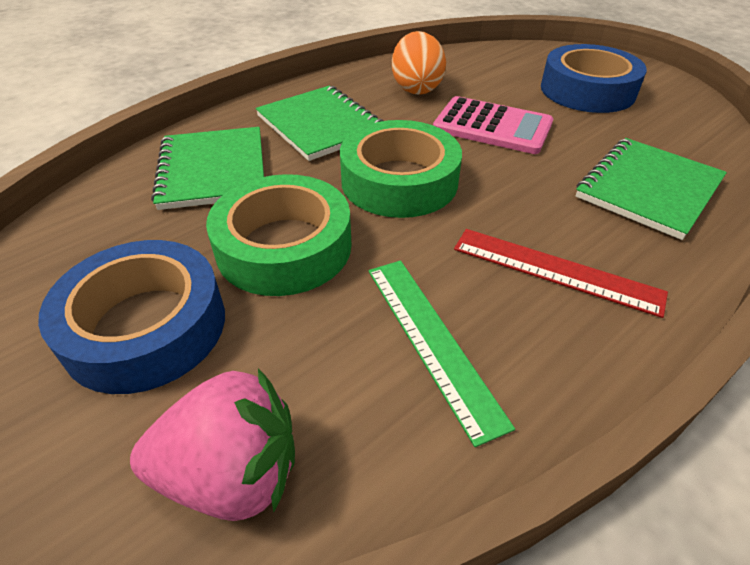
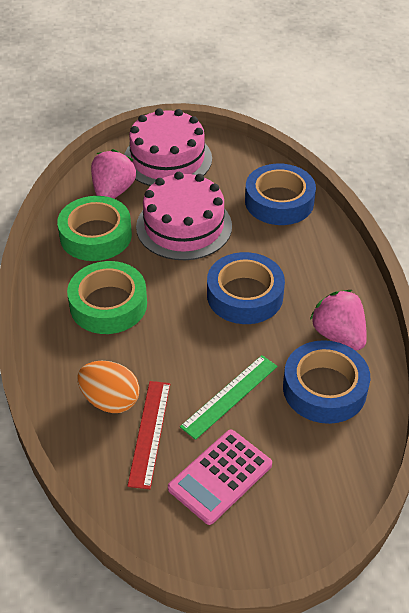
blue tape: 2 -> 3
green notebook: 3 -> 0
pink cake: 0 -> 2
pink strawberry: 1 -> 2

